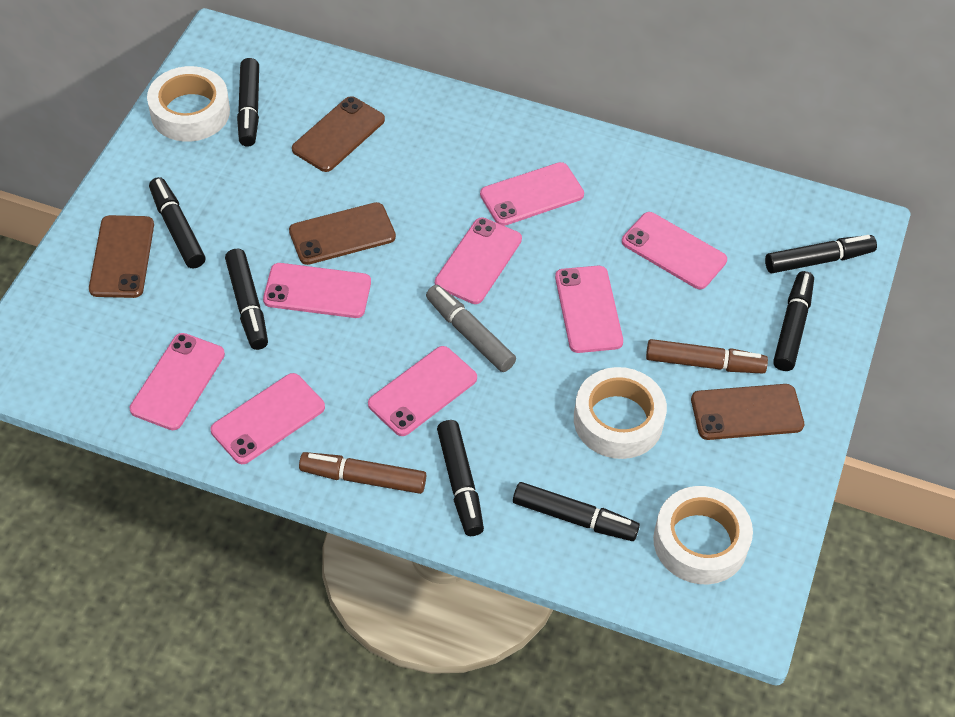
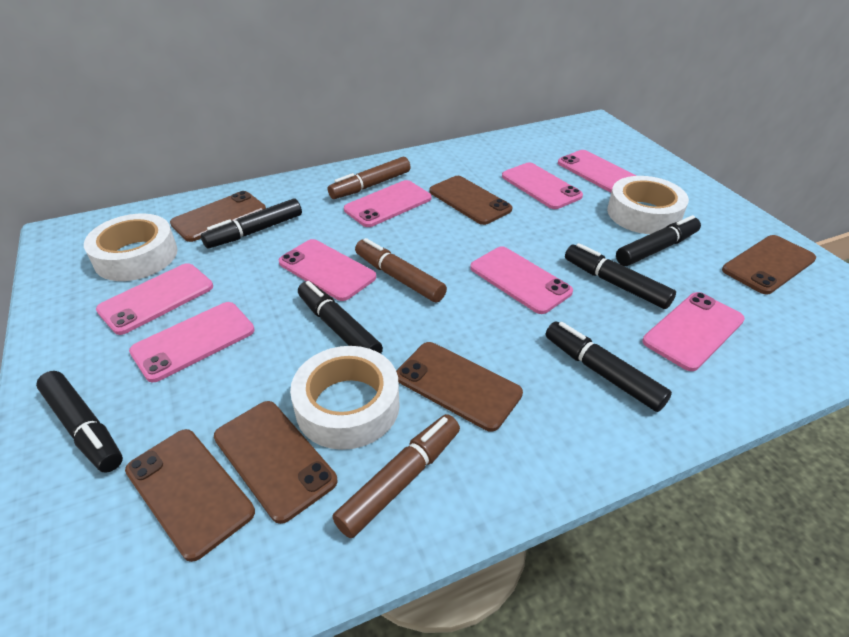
black marker: 7 -> 6
brown marker: 2 -> 3
brown phone: 4 -> 6
grey marker: 1 -> 0

